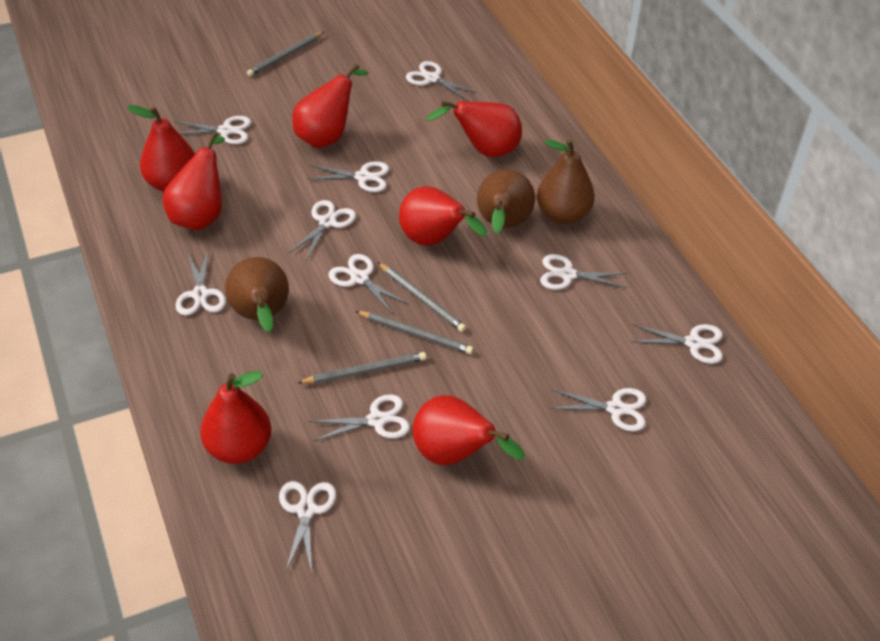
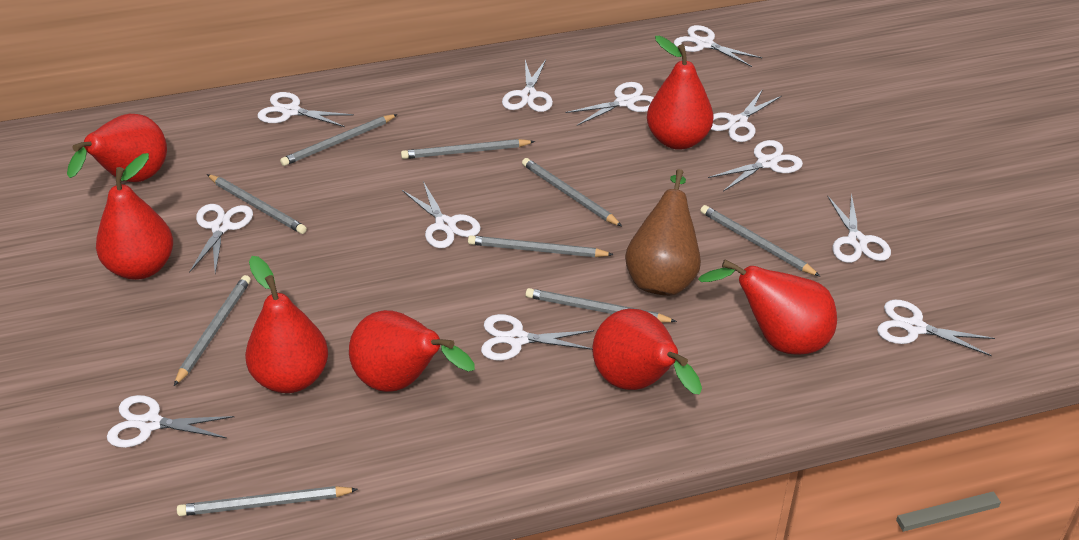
brown pear: 3 -> 1
grey pencil: 4 -> 9
white scissors: 11 -> 12

